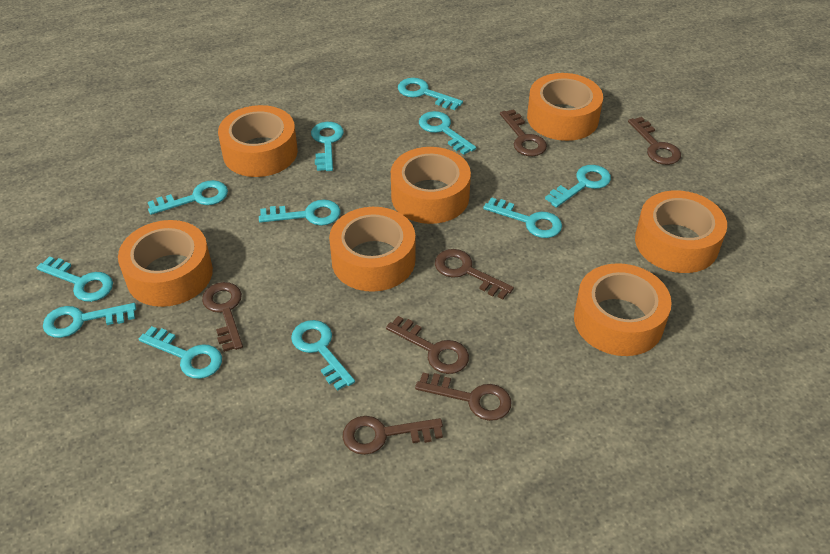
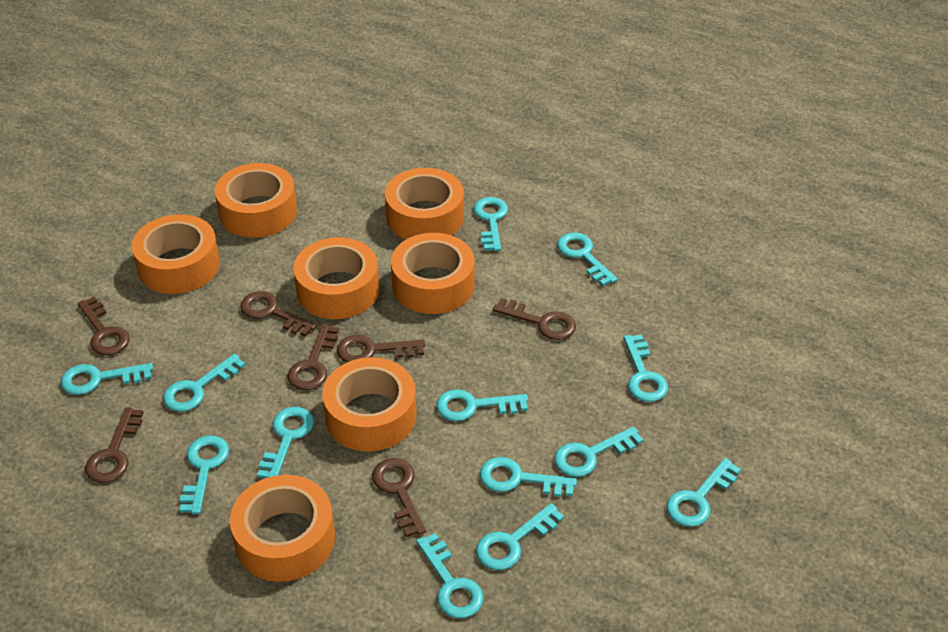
turquoise key: 11 -> 13

